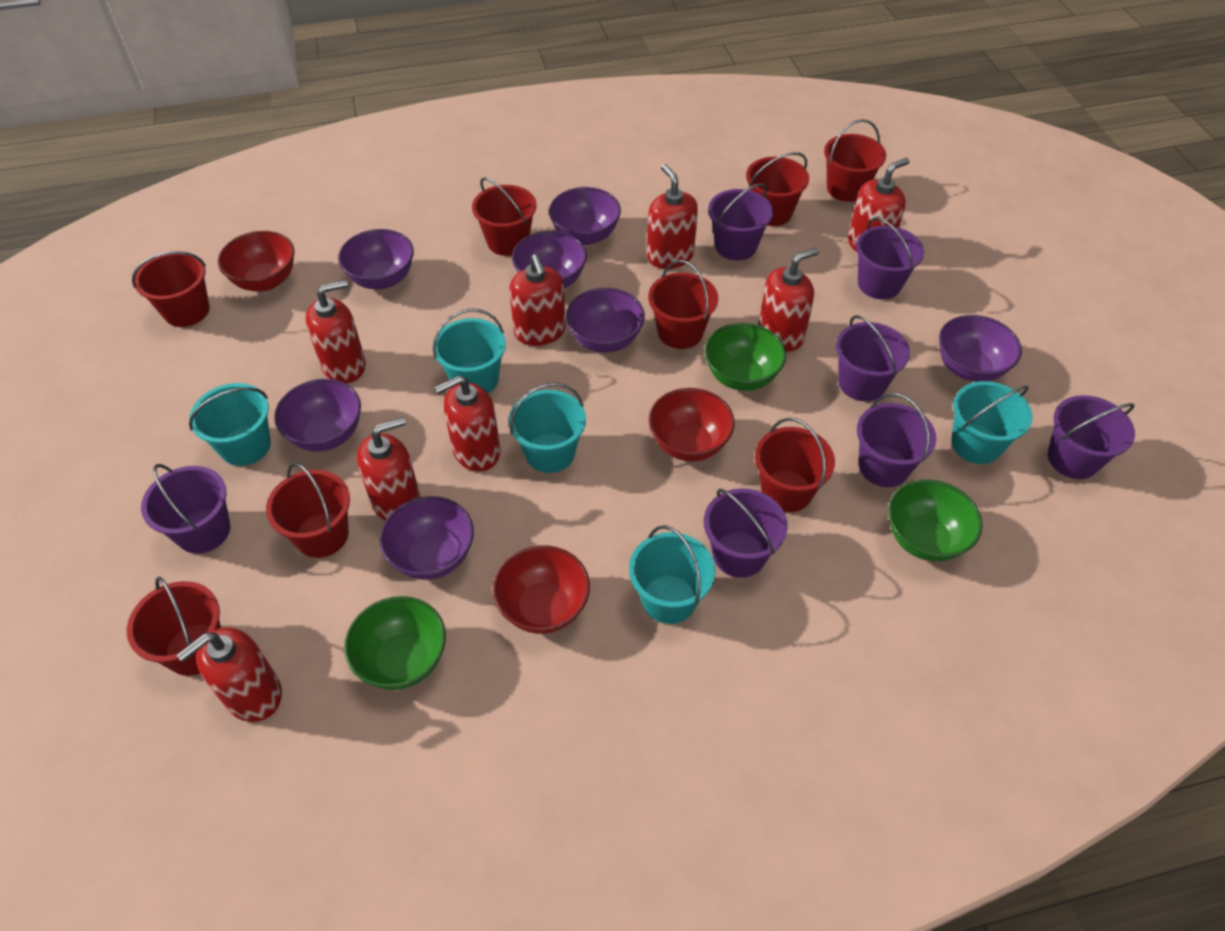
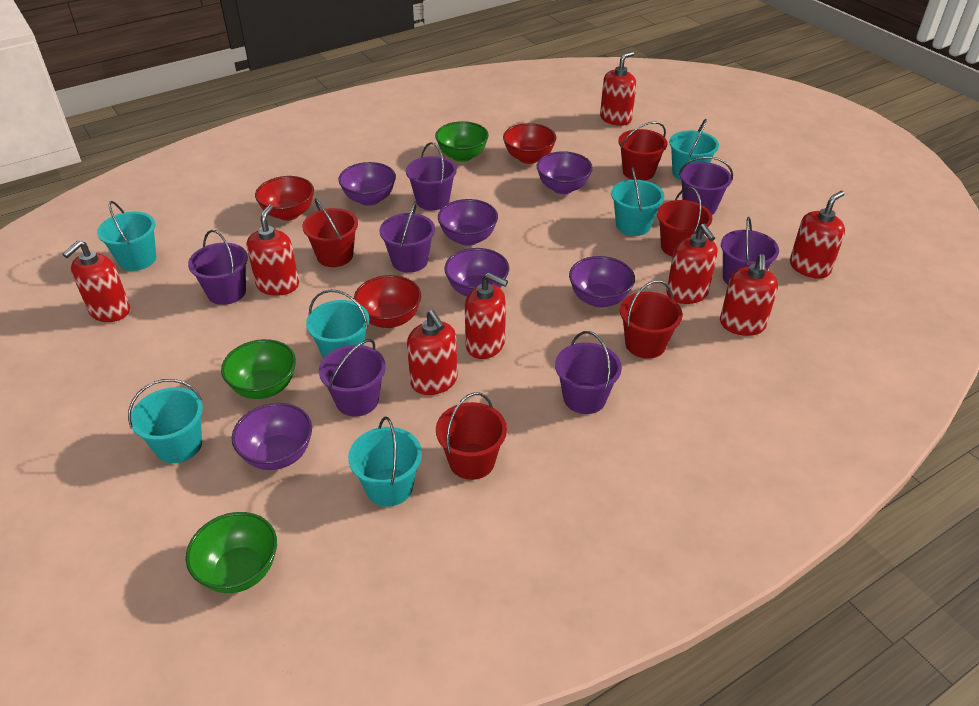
purple bowl: 7 -> 6
red bucket: 8 -> 5
turquoise bucket: 5 -> 6

